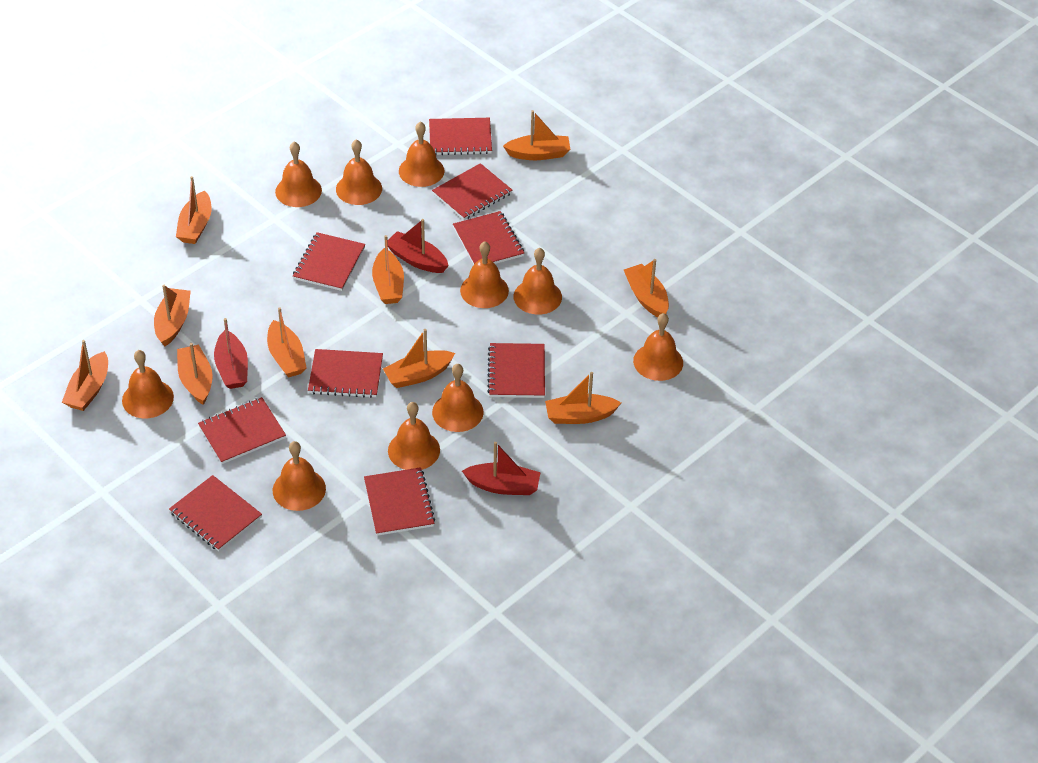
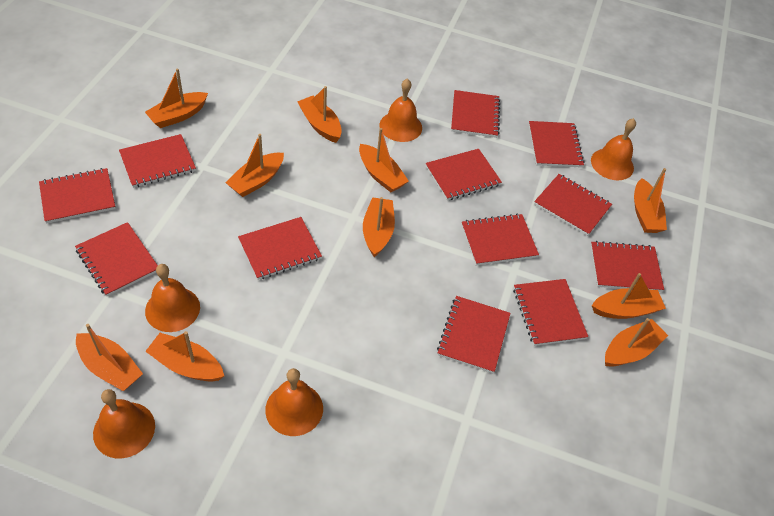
orange bell: 10 -> 5
red boat: 3 -> 0
red notebook: 9 -> 12

